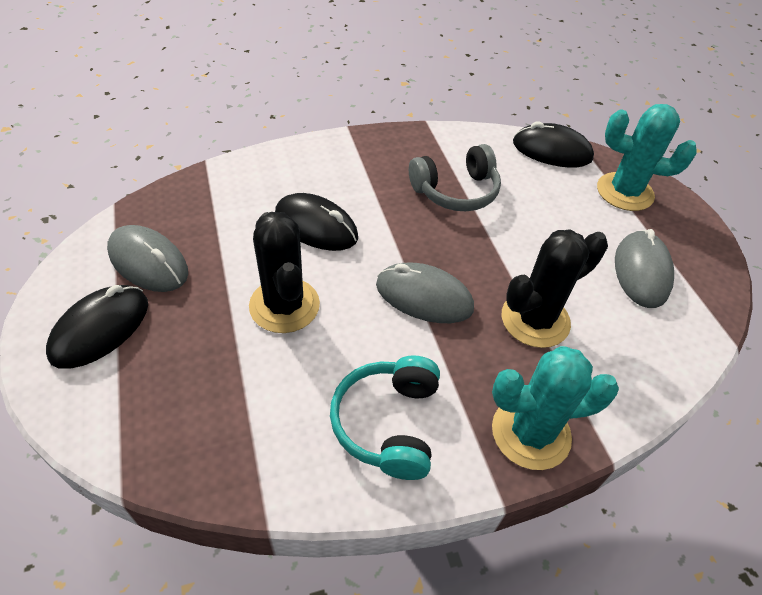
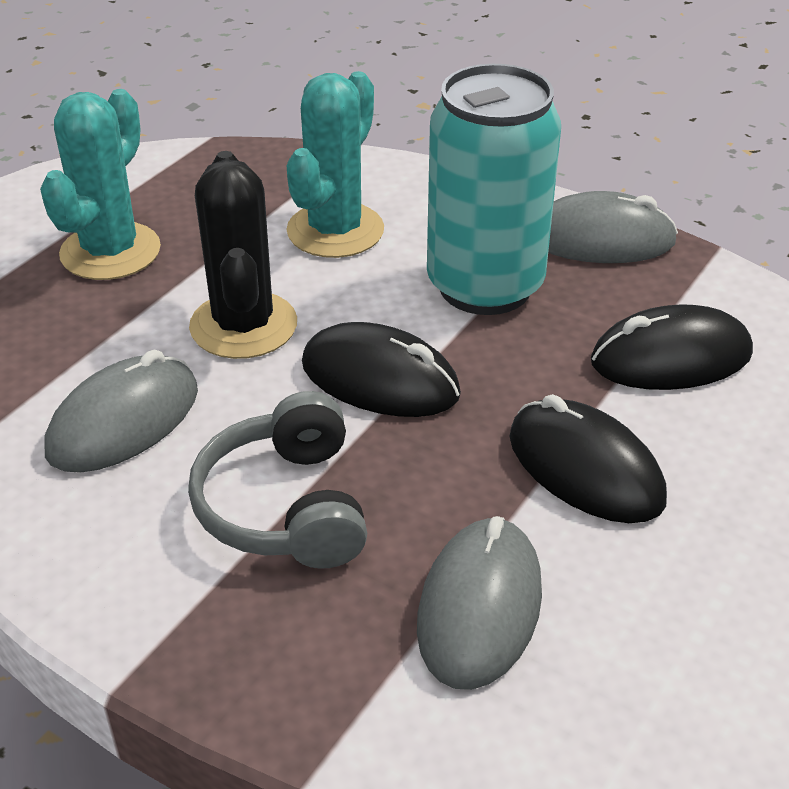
black cactus: 2 -> 1
turquoise can: 0 -> 1
turquoise headphones: 1 -> 0

